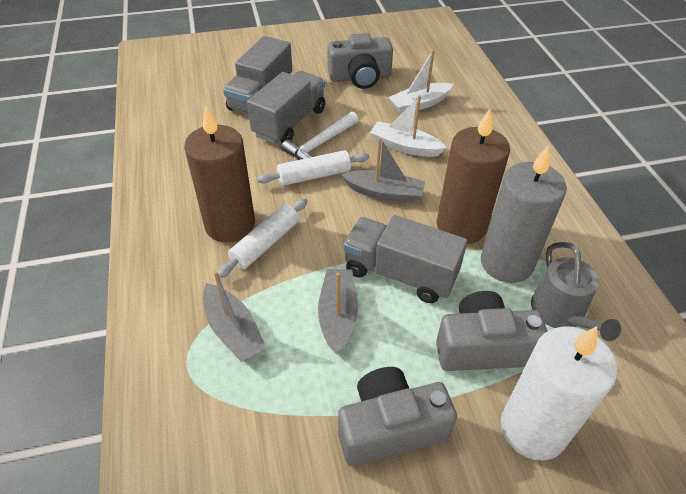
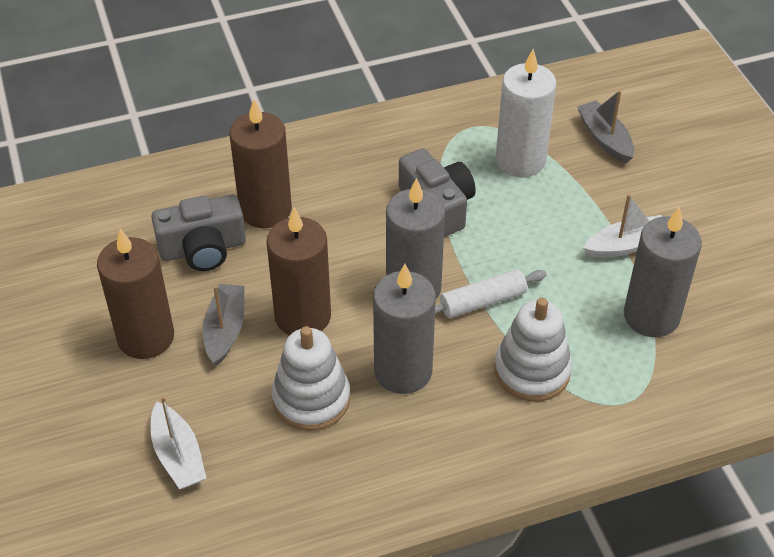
brown candle: 2 -> 3
grey boat: 3 -> 2
grey camera: 3 -> 2
grey candle: 1 -> 3
grey truck: 3 -> 0
grey watering can: 1 -> 0
white hammer: 1 -> 0
white rolling pin: 2 -> 1
white stacking toy: 0 -> 2

